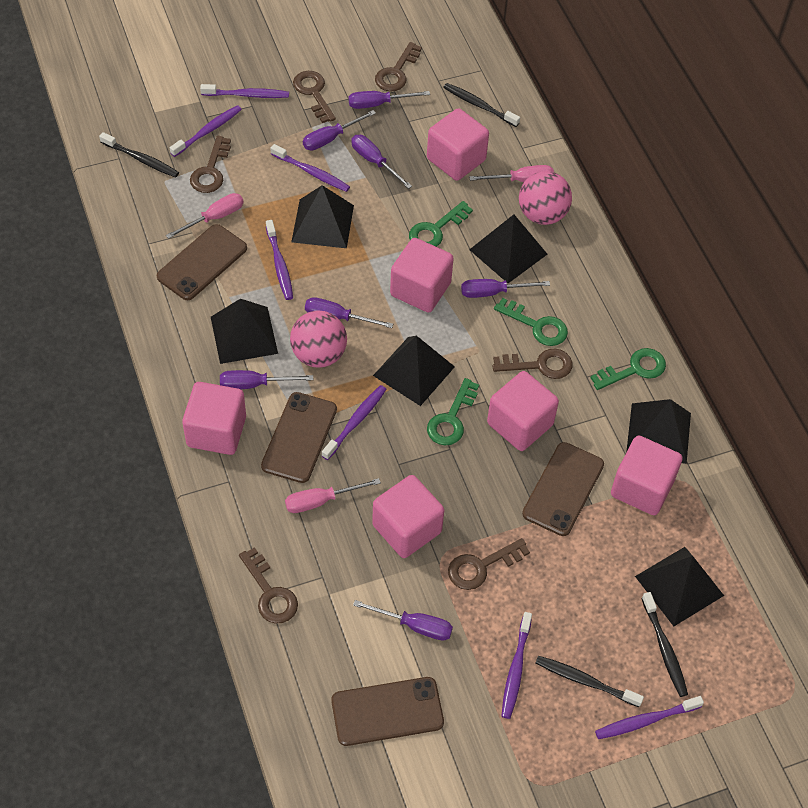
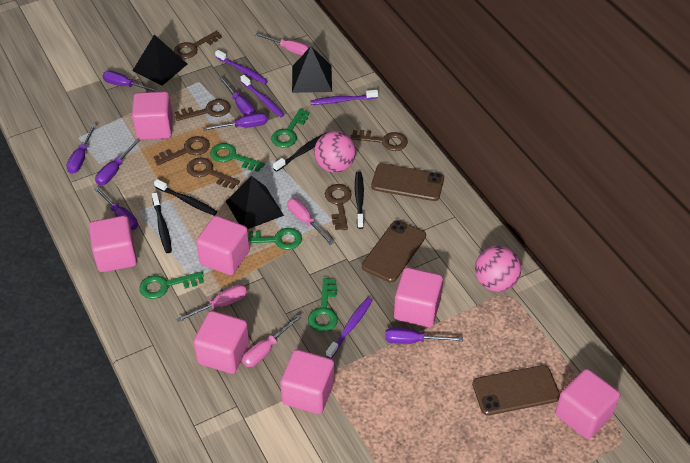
black pyramid: 6 -> 3
brown phone: 4 -> 3
green key: 4 -> 5
pink cube: 6 -> 7
pink screwdriver: 3 -> 4
purple toothbrush: 7 -> 4

